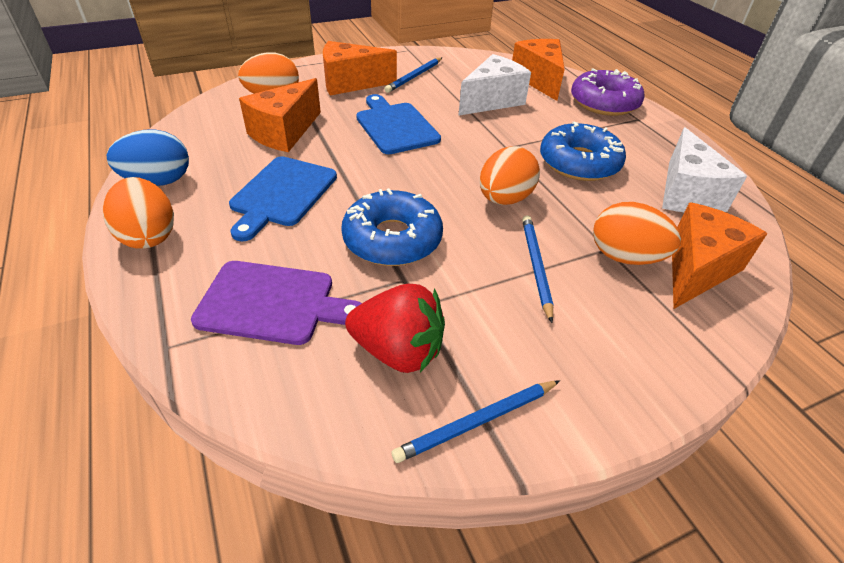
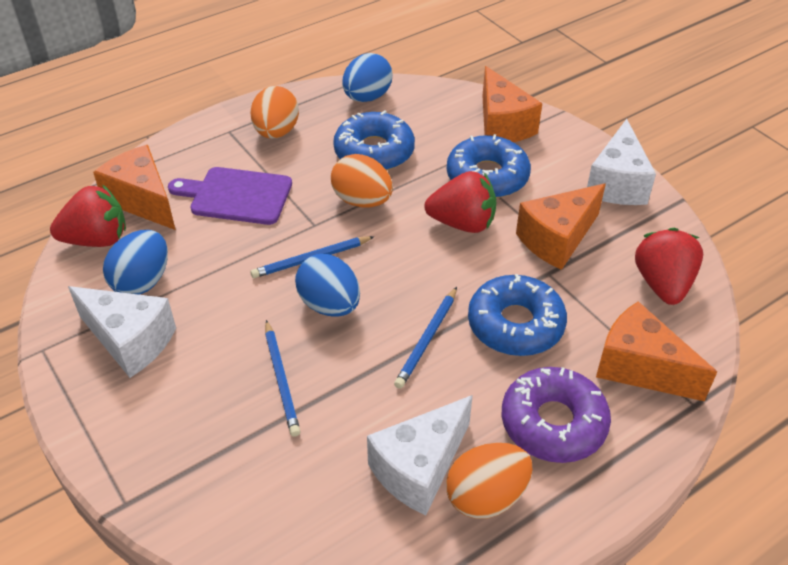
blue cutting board: 2 -> 0
blue donut: 2 -> 3
blue egg: 1 -> 3
orange egg: 4 -> 3
red strawberry: 1 -> 3
white cheese: 2 -> 3

